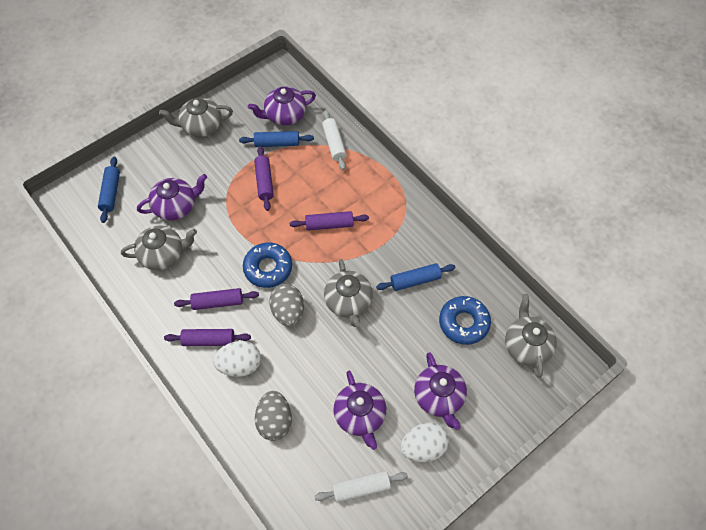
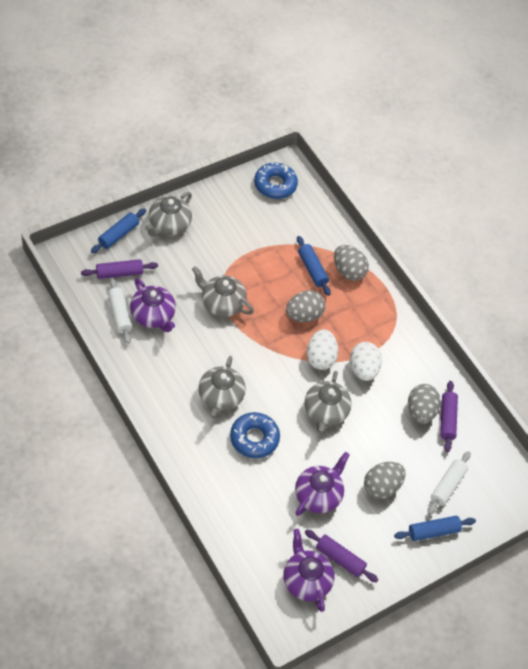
grey egg: 2 -> 4
purple rolling pin: 4 -> 3
purple teapot: 4 -> 3

